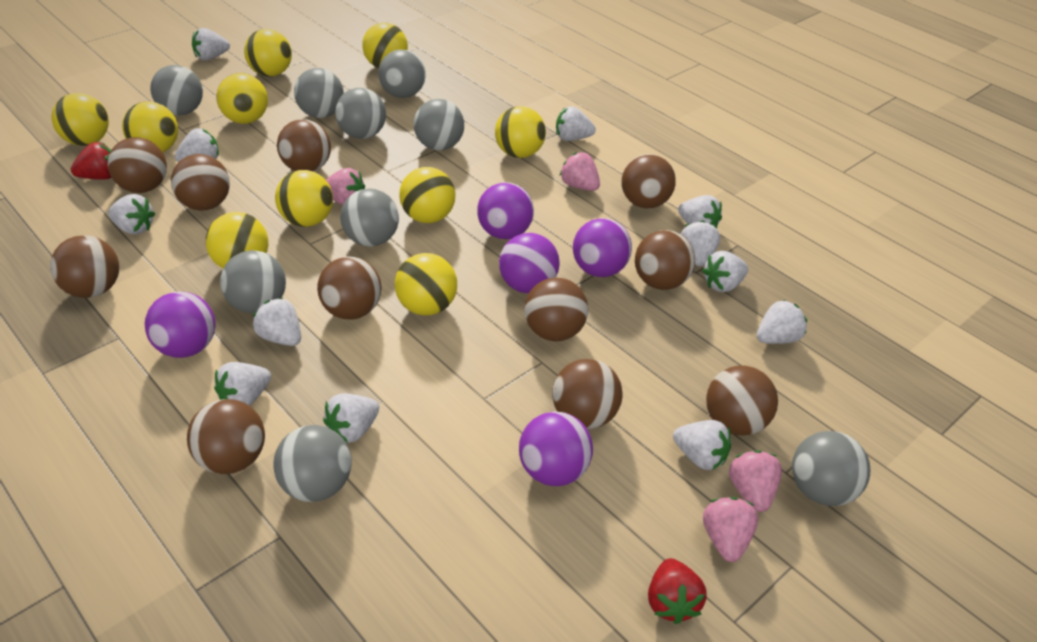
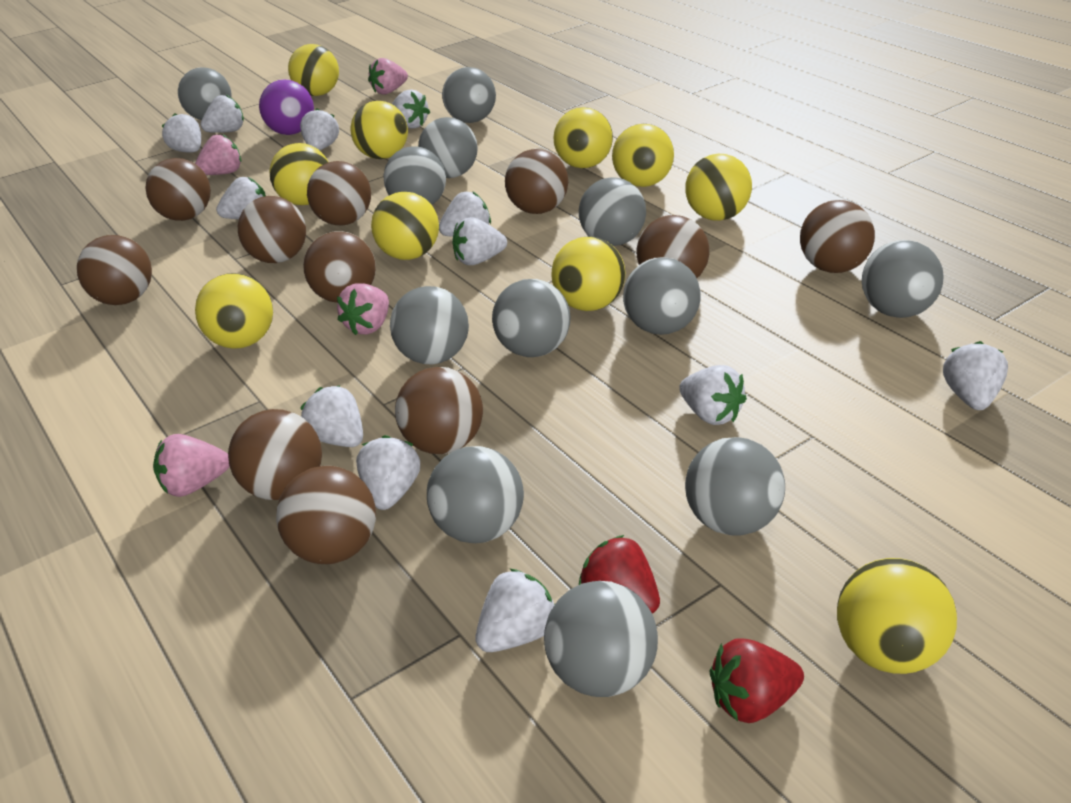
grey ball: 9 -> 12
purple ball: 5 -> 1

